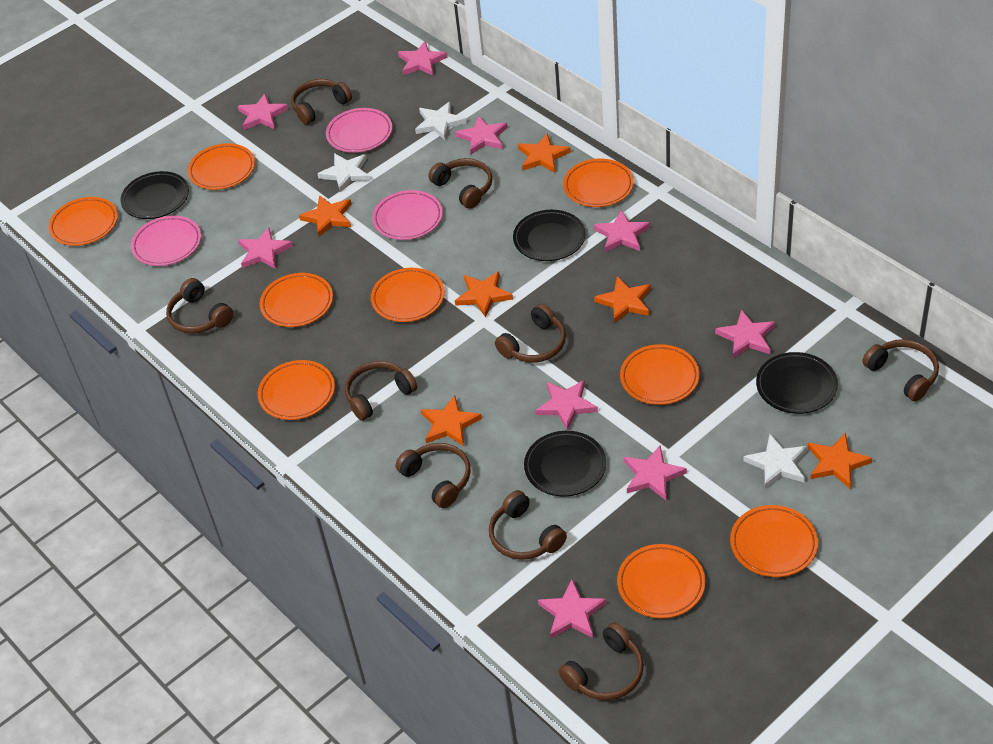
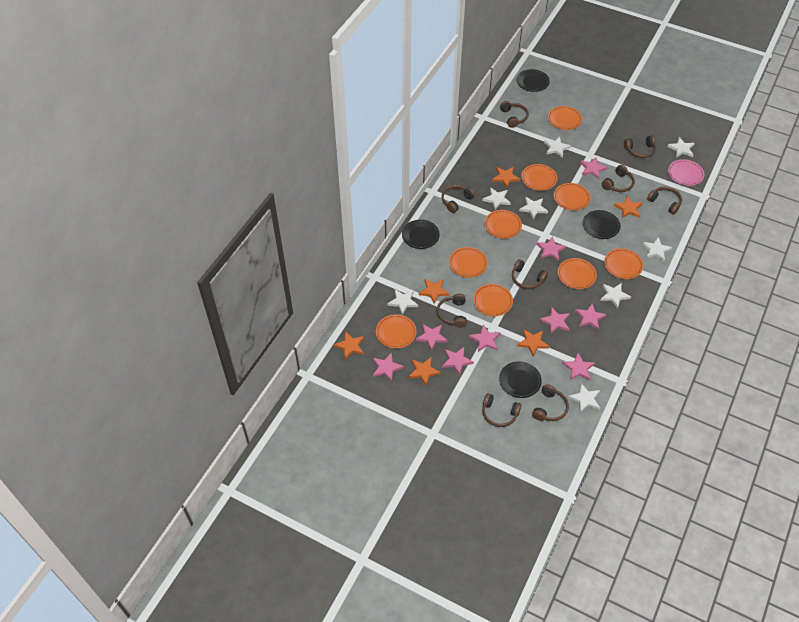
pink plate: 3 -> 1
white star: 3 -> 8

